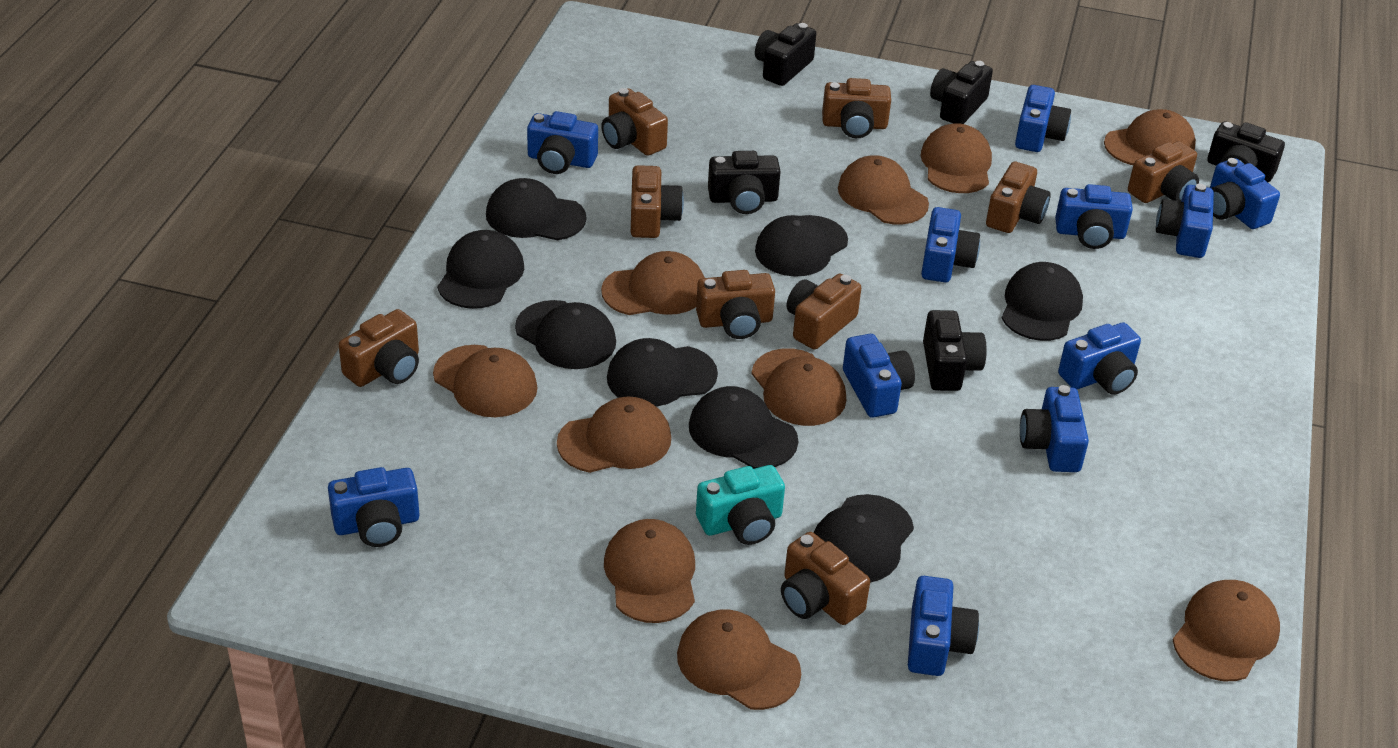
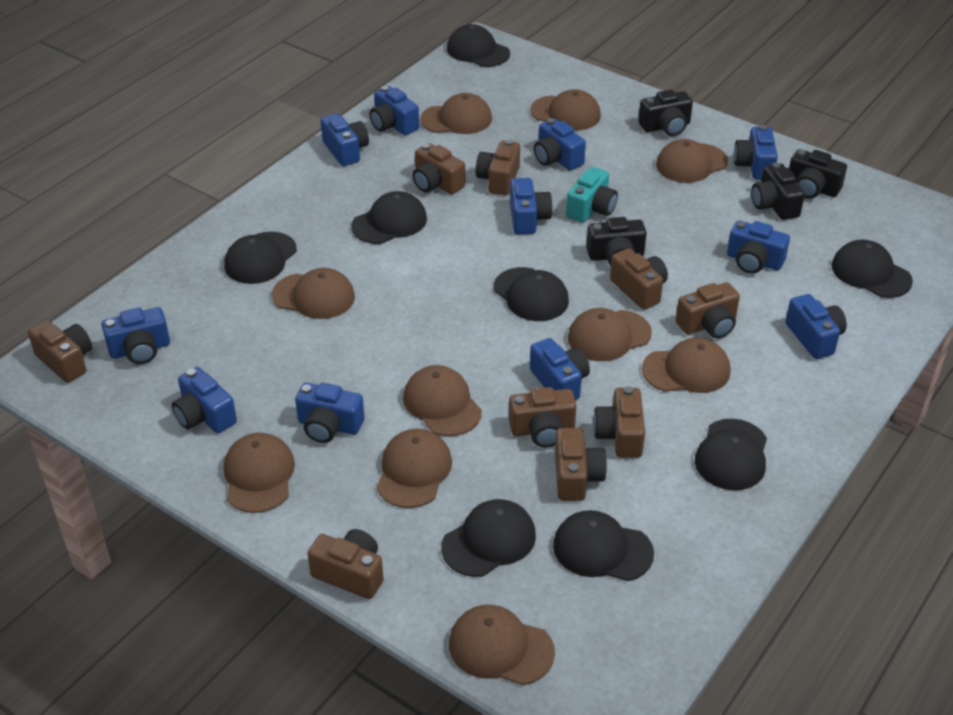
black camera: 5 -> 4

